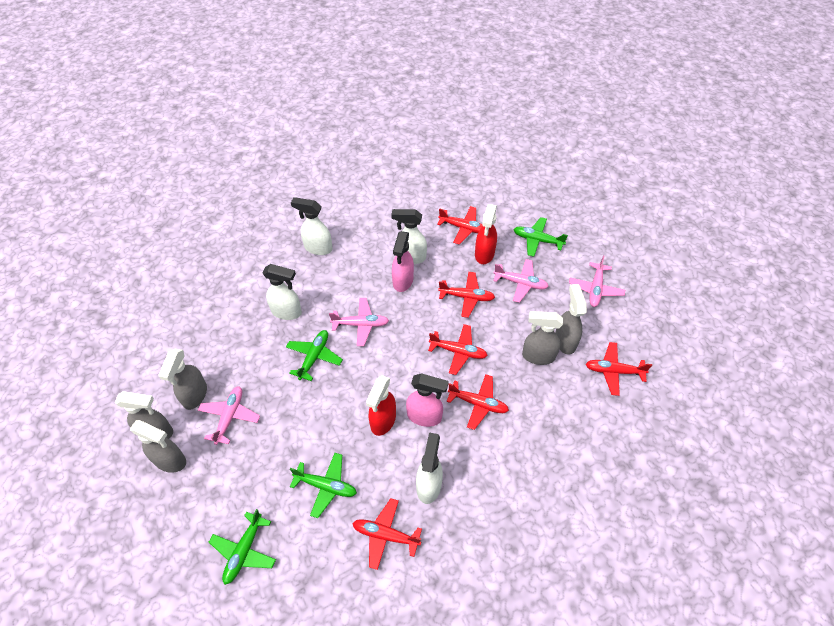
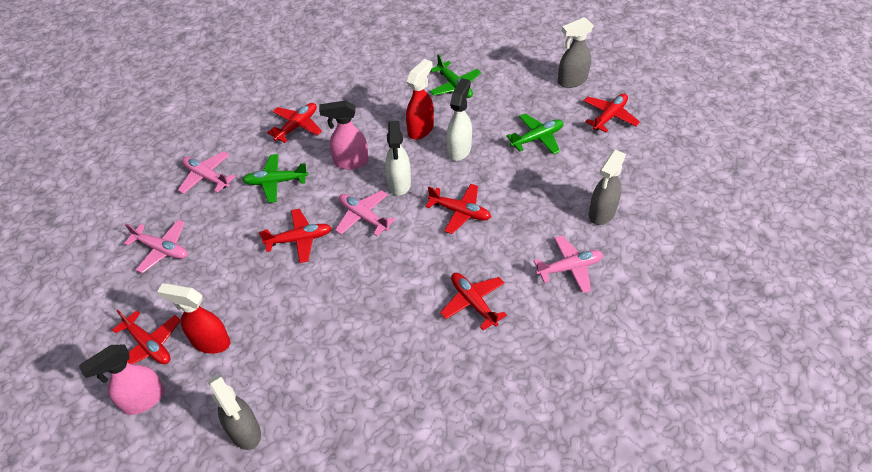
green plane: 4 -> 3
grey spray bottle: 5 -> 3
white spray bottle: 4 -> 2

